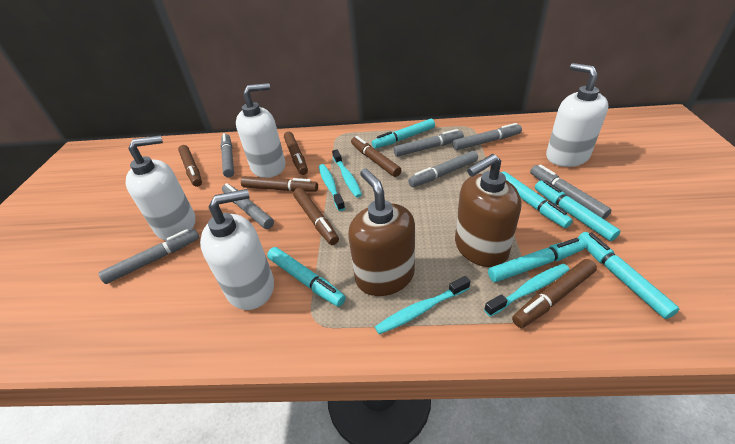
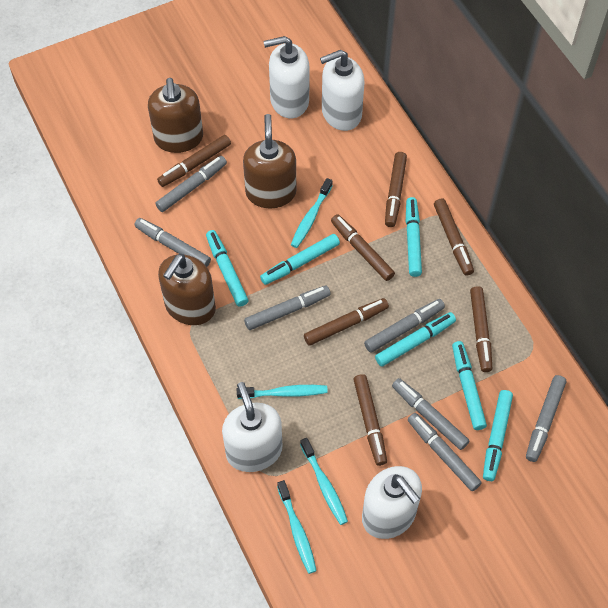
brown marker: 6 -> 7
brown soap dispenser: 2 -> 3

